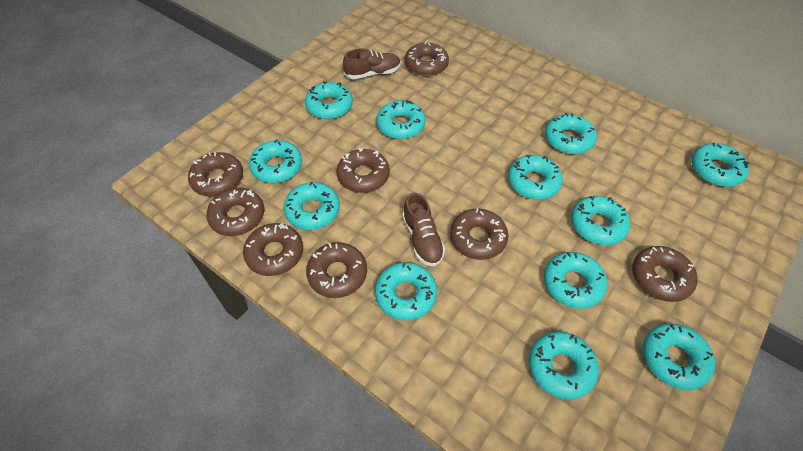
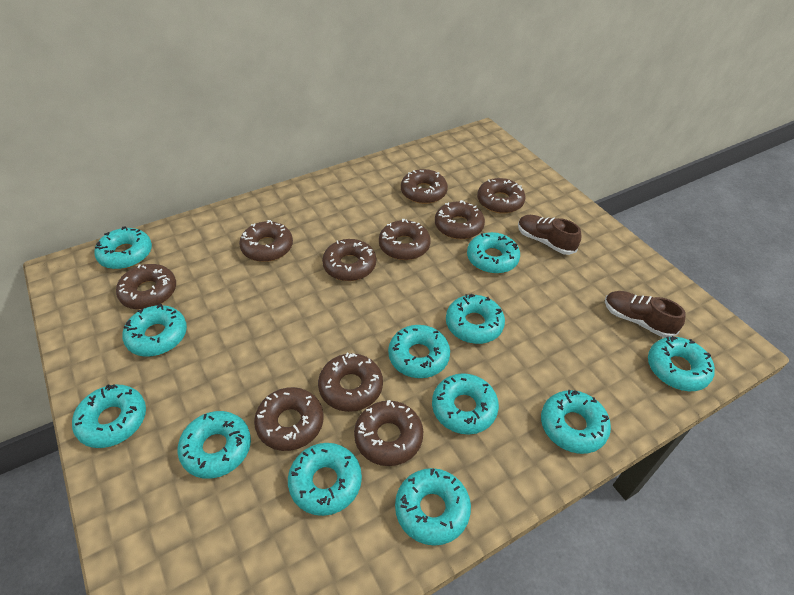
brown donut: 8 -> 10

